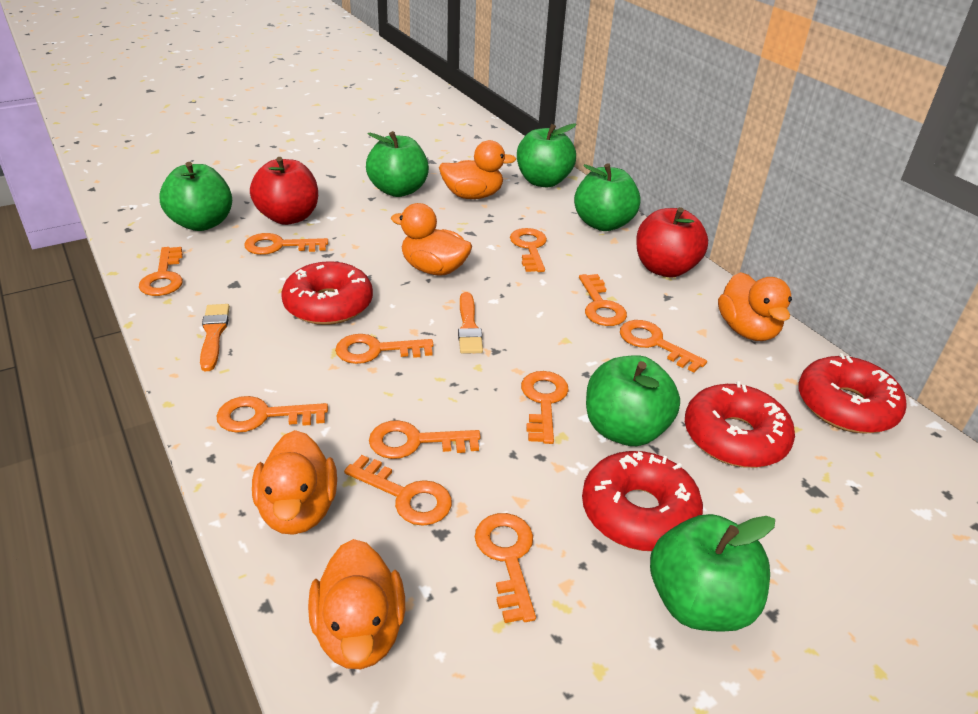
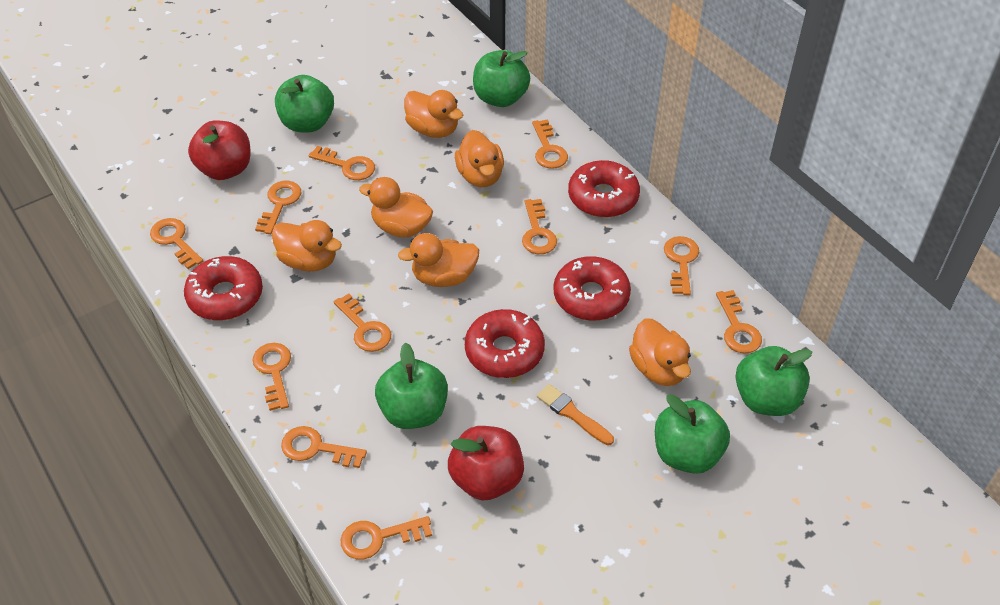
green apple: 6 -> 5
orange brush: 2 -> 1
orange duck: 5 -> 6

